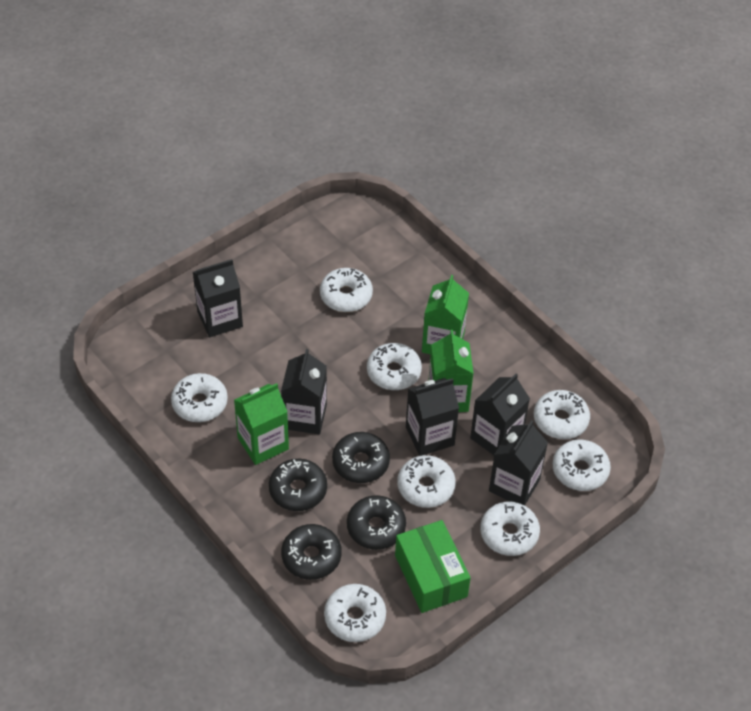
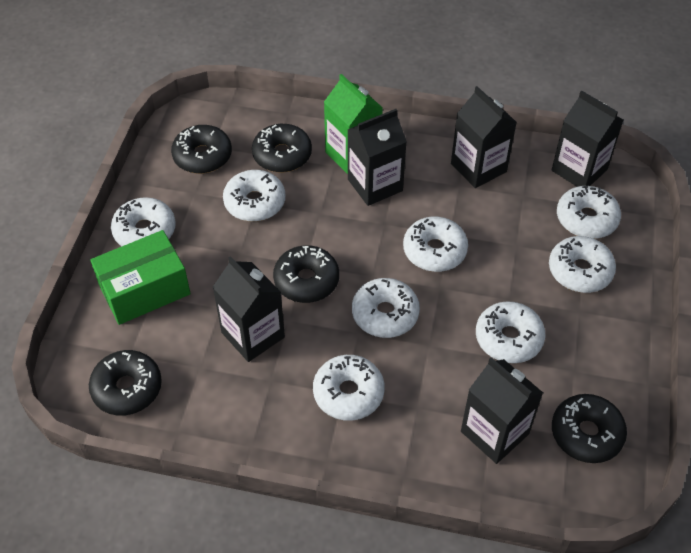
black donut: 4 -> 5
green carton: 3 -> 1

